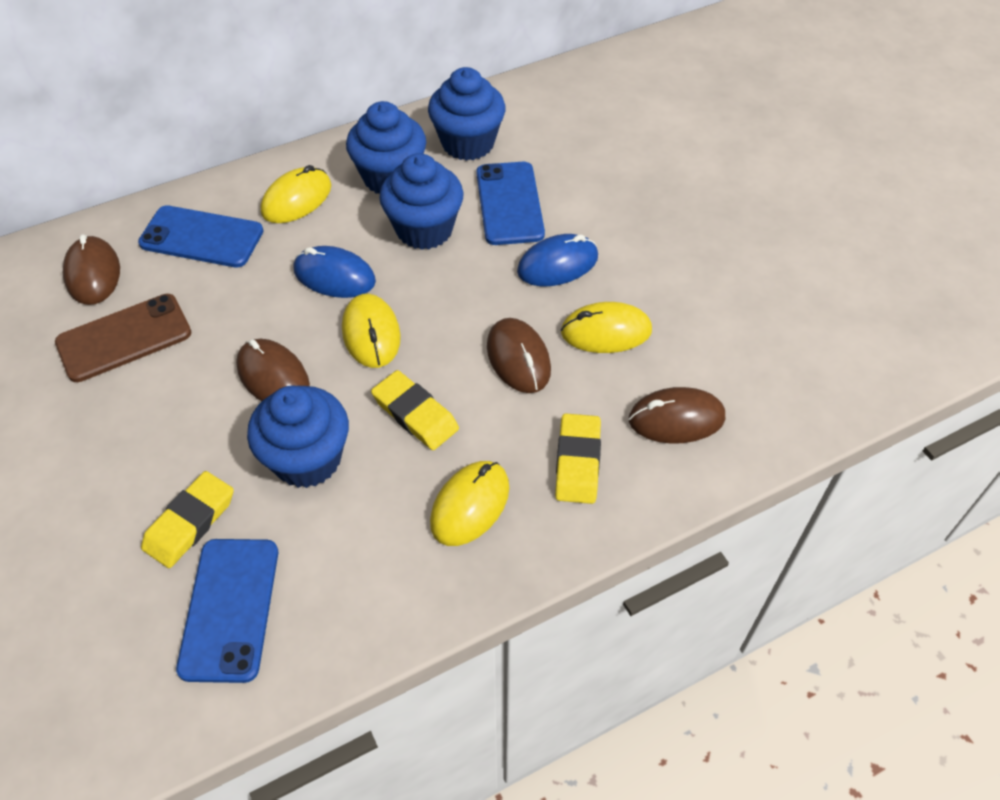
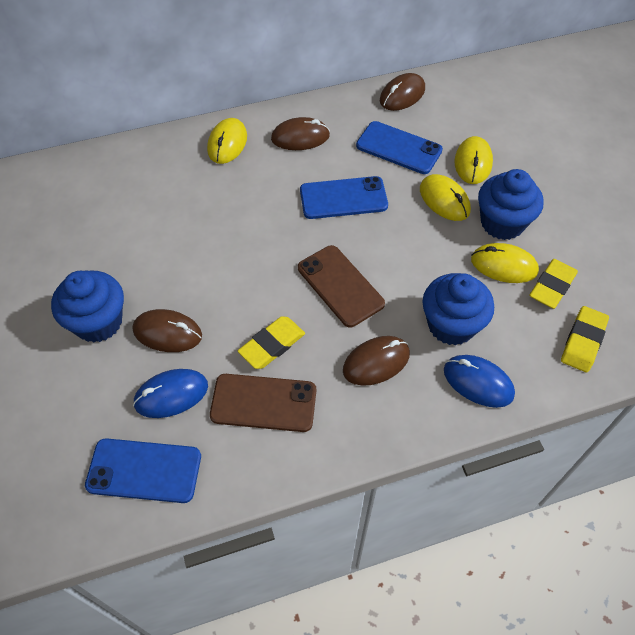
blue cupcake: 4 -> 3
brown phone: 1 -> 2

